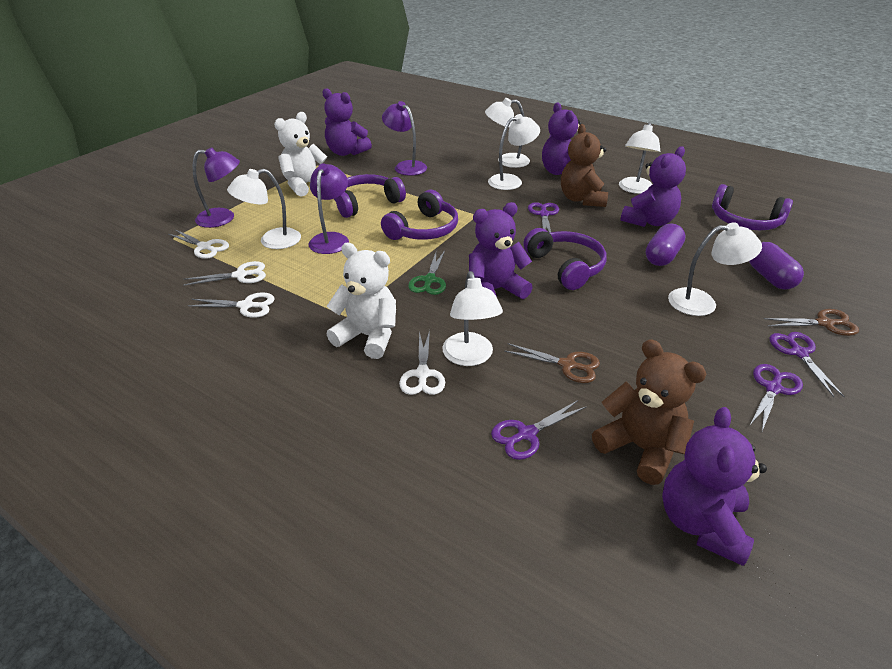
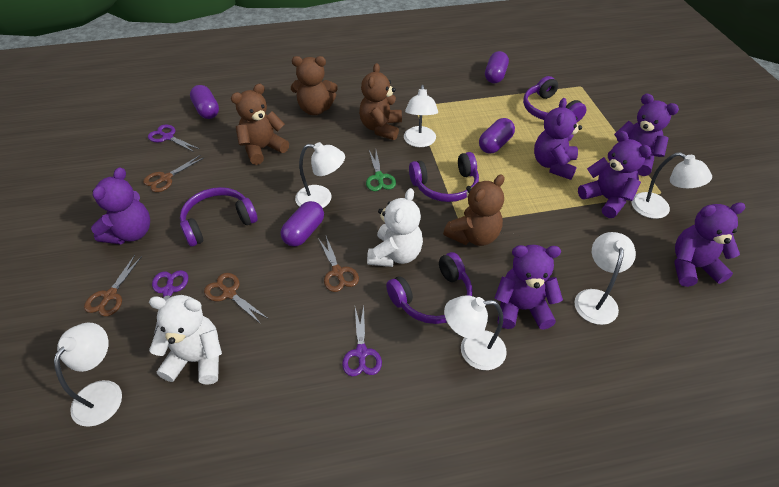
brown scissors: 2 -> 4
brown teddy bear: 2 -> 4
purple capsule: 2 -> 4
purple lamp: 3 -> 0
purple scissors: 4 -> 3
purple teddy bear: 5 -> 6
white scissors: 4 -> 0

